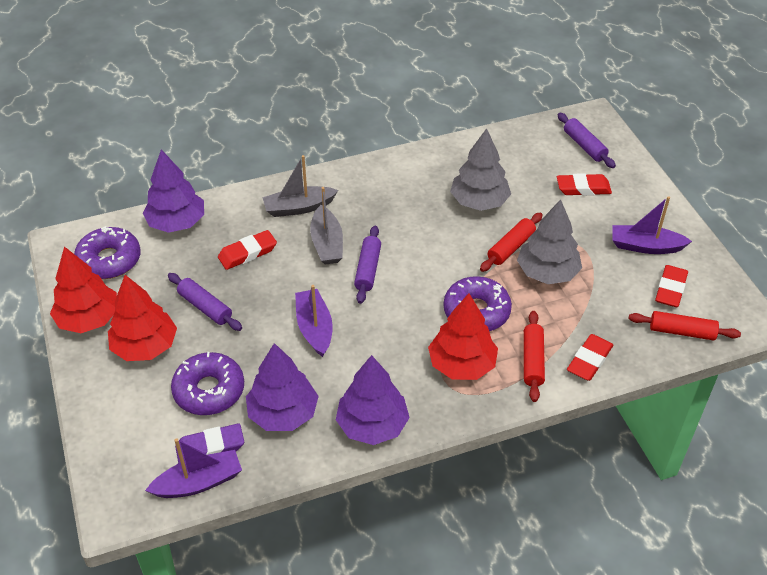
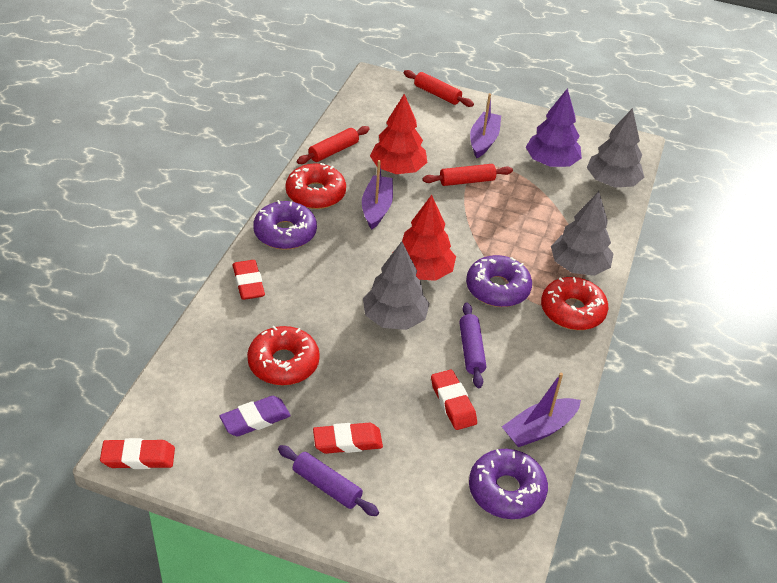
grey boat: 2 -> 0
grey tree: 2 -> 3
purple rolling pin: 3 -> 2
purple tree: 3 -> 1
red donut: 0 -> 3
red tree: 3 -> 2

